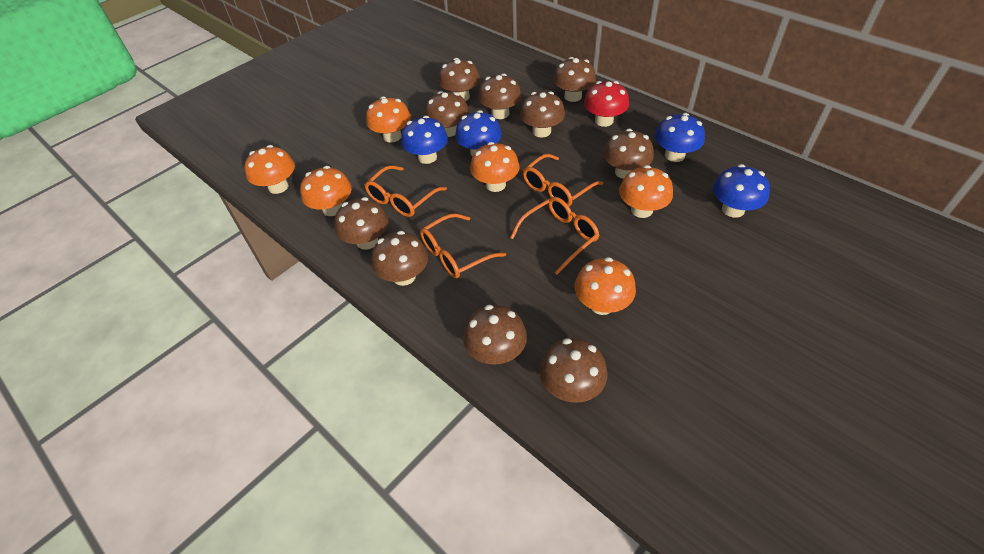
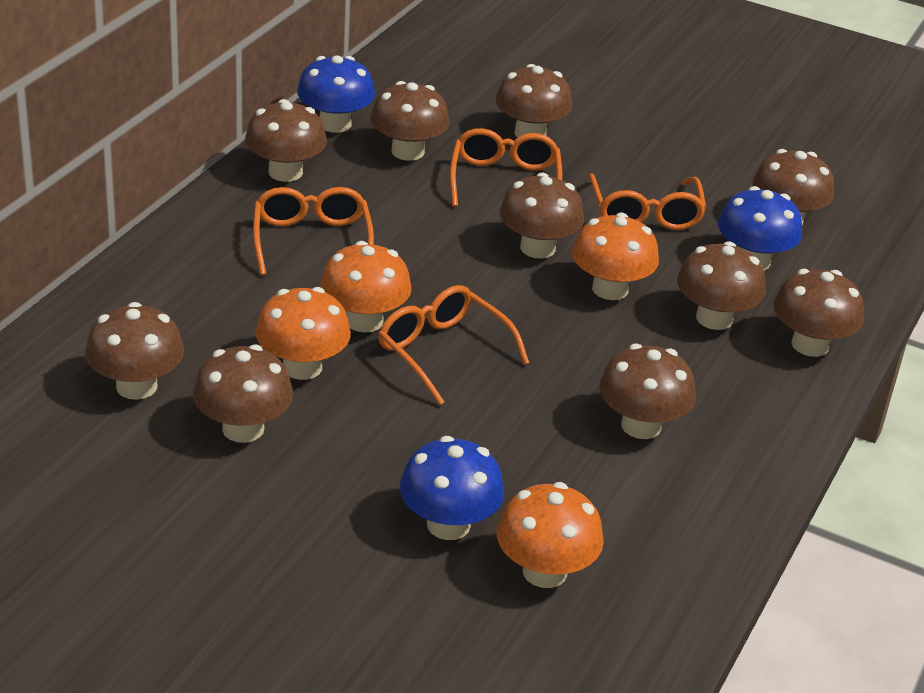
blue mushroom: 4 -> 3
orange mushroom: 6 -> 4
red mushroom: 1 -> 0

